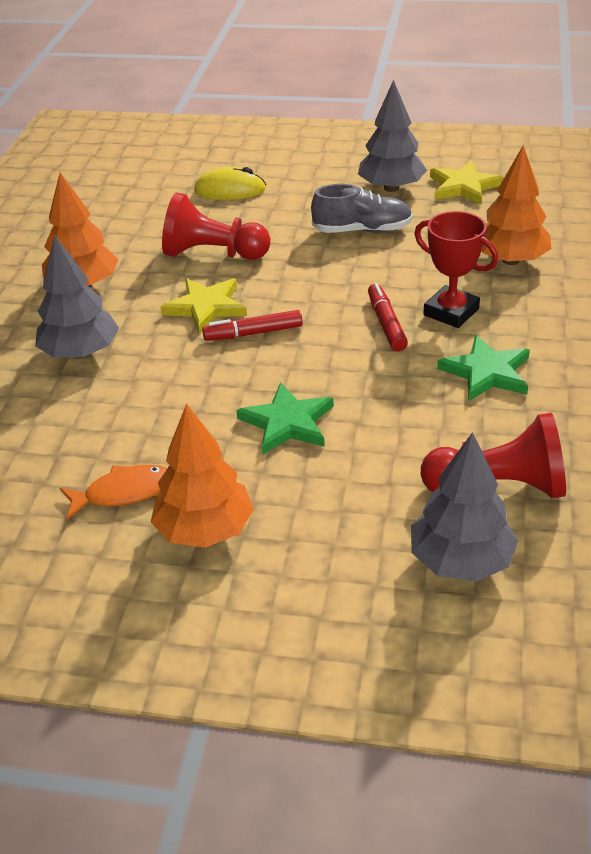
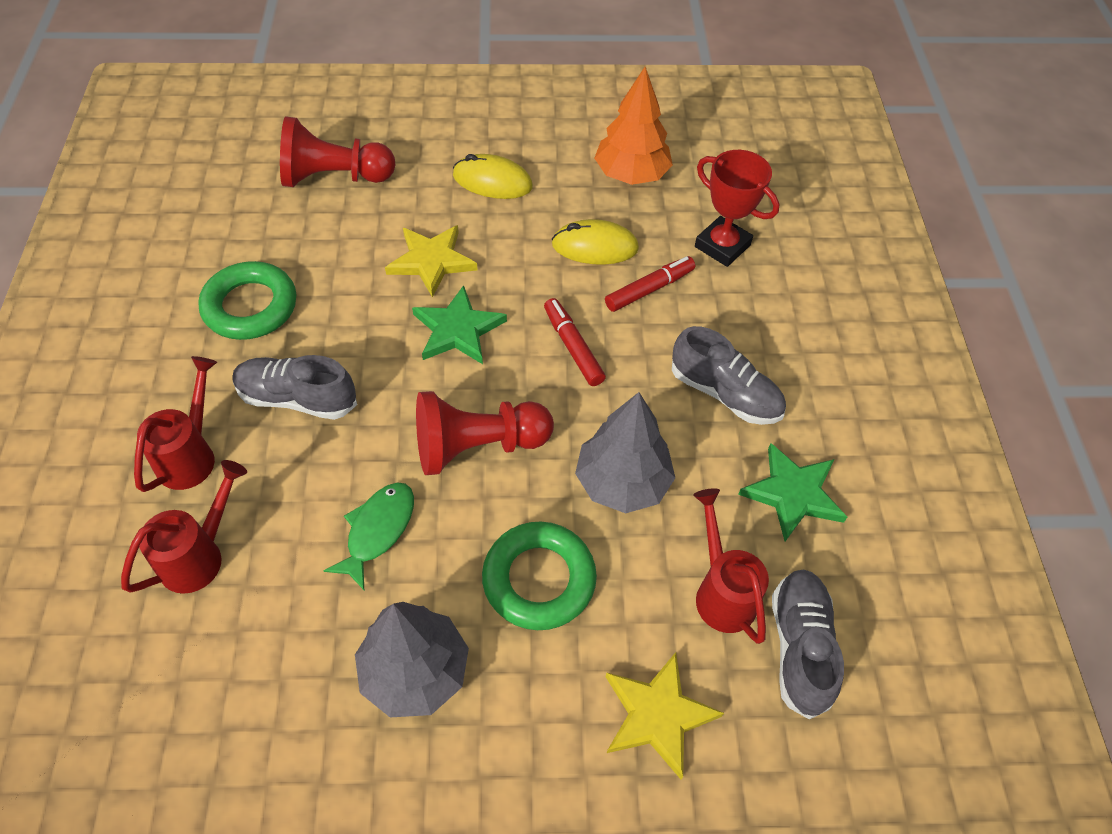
green fish: 0 -> 1
green ring: 0 -> 2
grey shoe: 1 -> 3
grey tree: 3 -> 2
orange fish: 1 -> 0
orange tree: 3 -> 1
red watering can: 0 -> 3
yellow mouse: 1 -> 2

